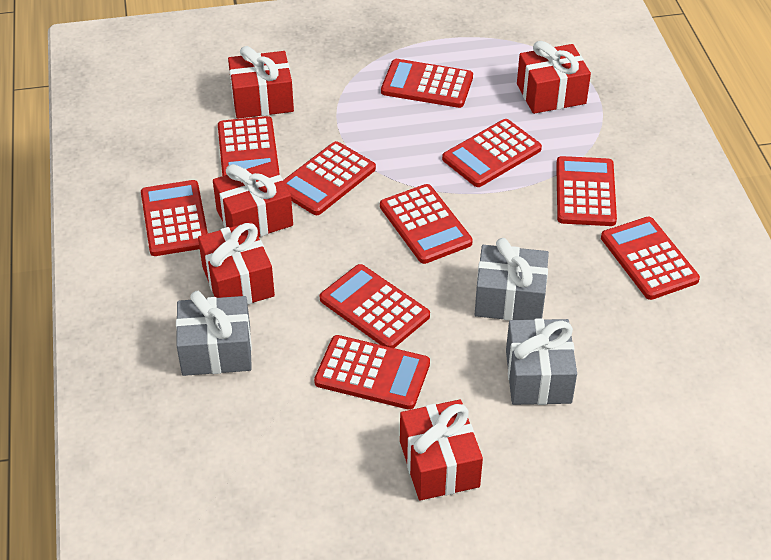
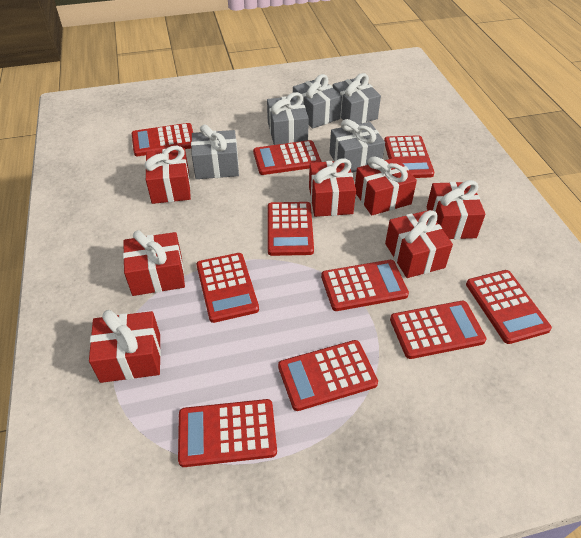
grey gift: 3 -> 5
red gift: 5 -> 7

